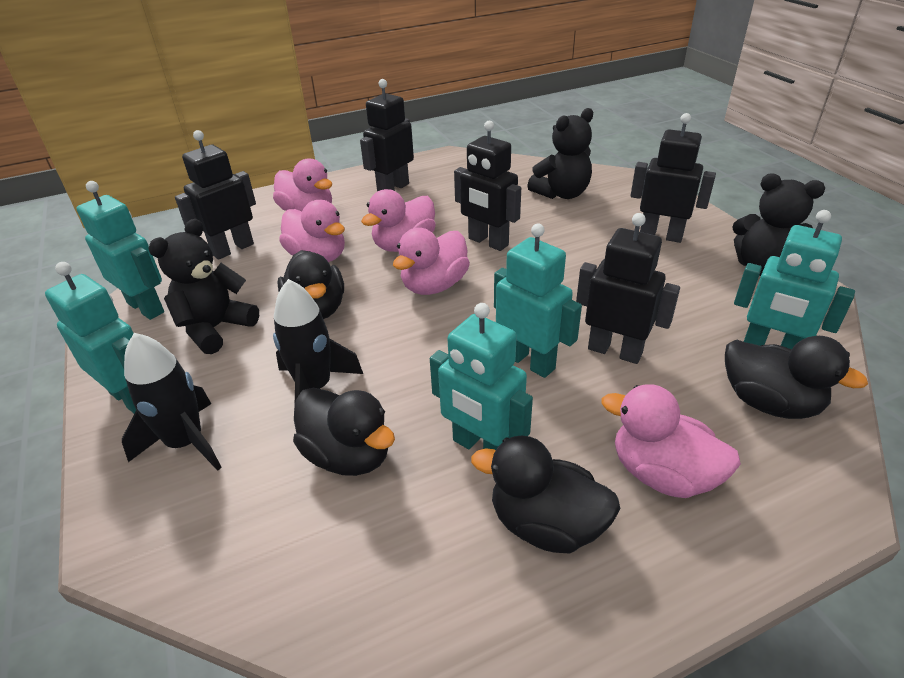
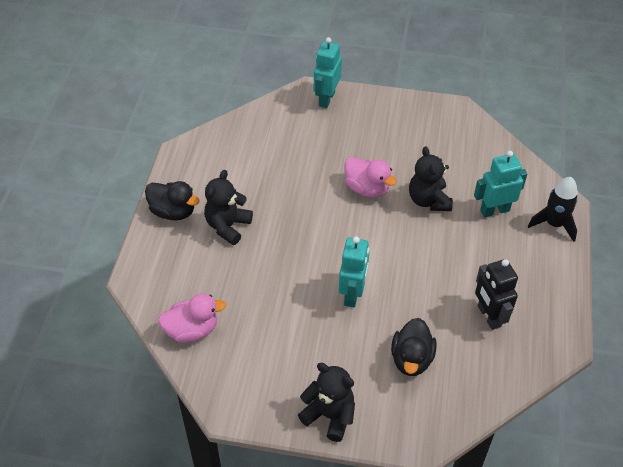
black duck: 4 -> 2
black robot: 5 -> 1
black rocket: 2 -> 1
pink duck: 5 -> 2
turquoise robot: 5 -> 3

